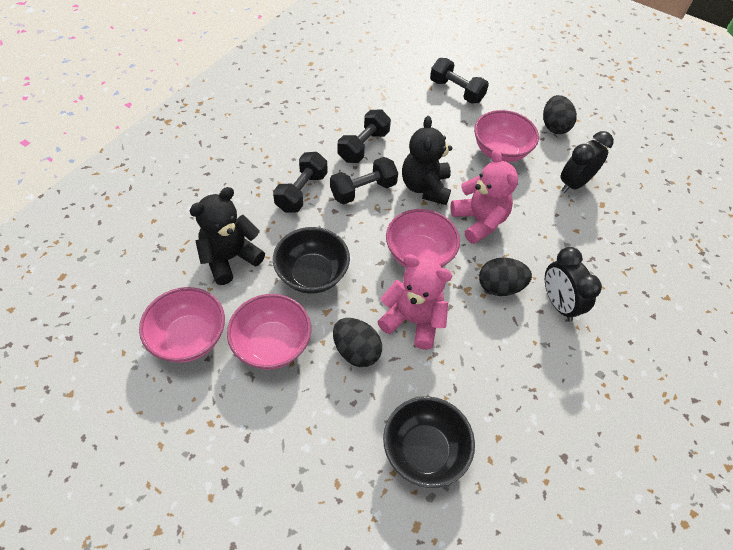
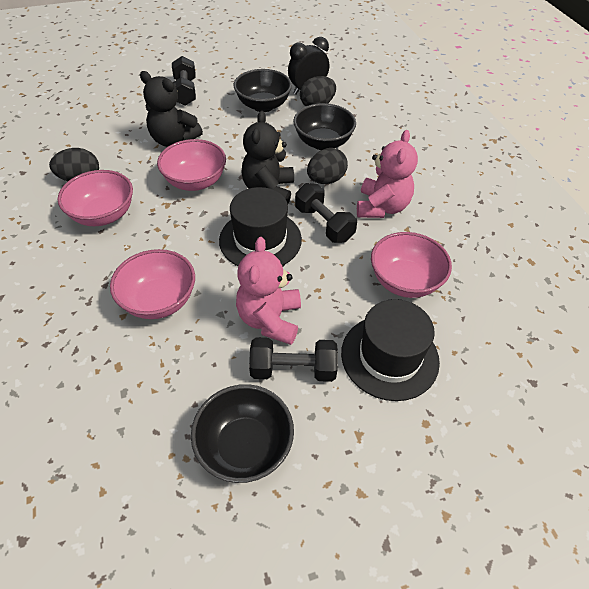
black bowl: 2 -> 3
black clock: 2 -> 1
black dumbbell: 4 -> 3
black hat: 0 -> 2

